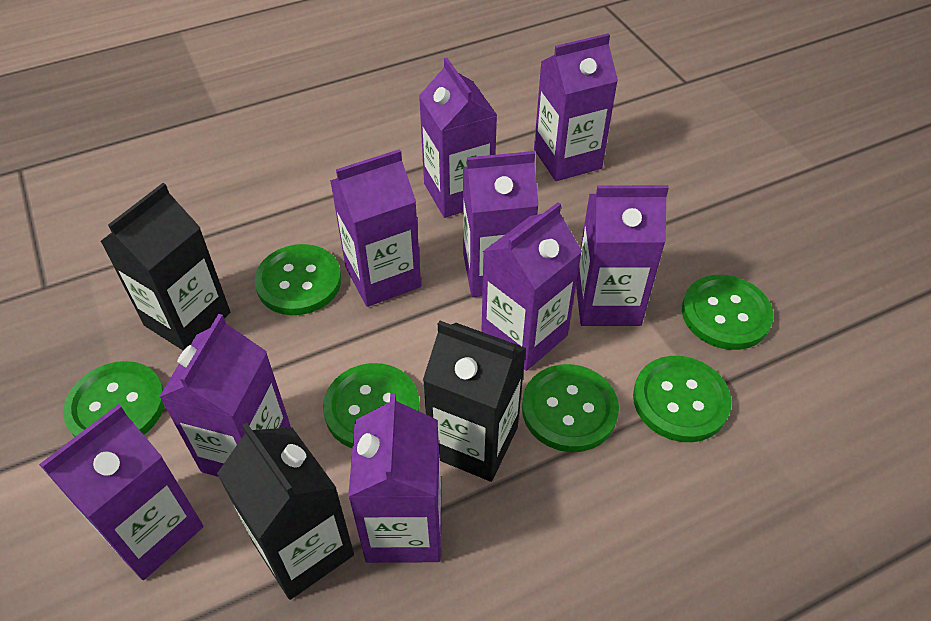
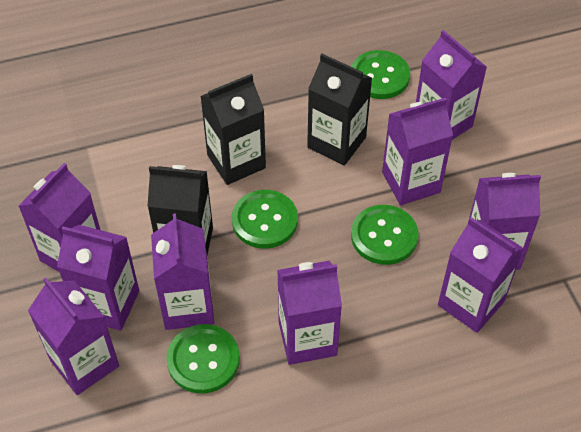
green button: 6 -> 4

